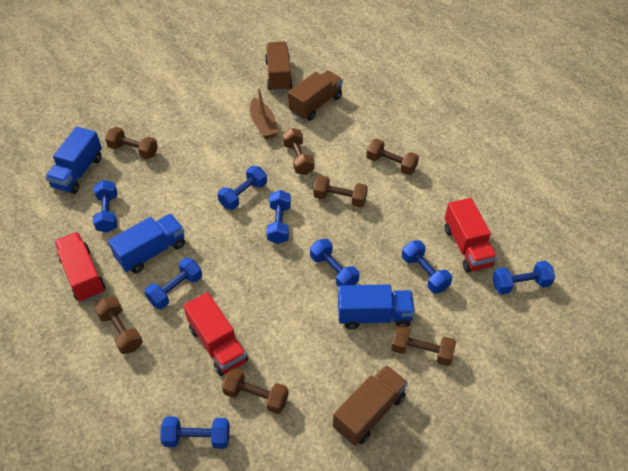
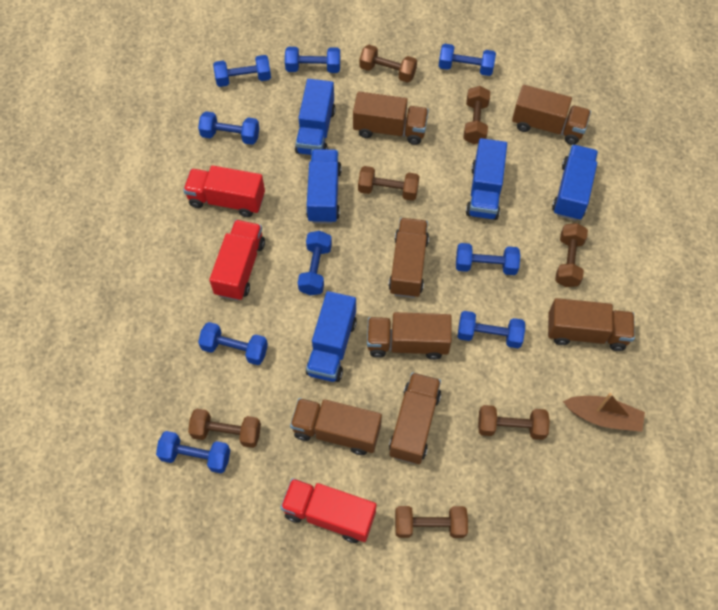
blue dumbbell: 8 -> 9
blue truck: 3 -> 5
brown truck: 3 -> 7

